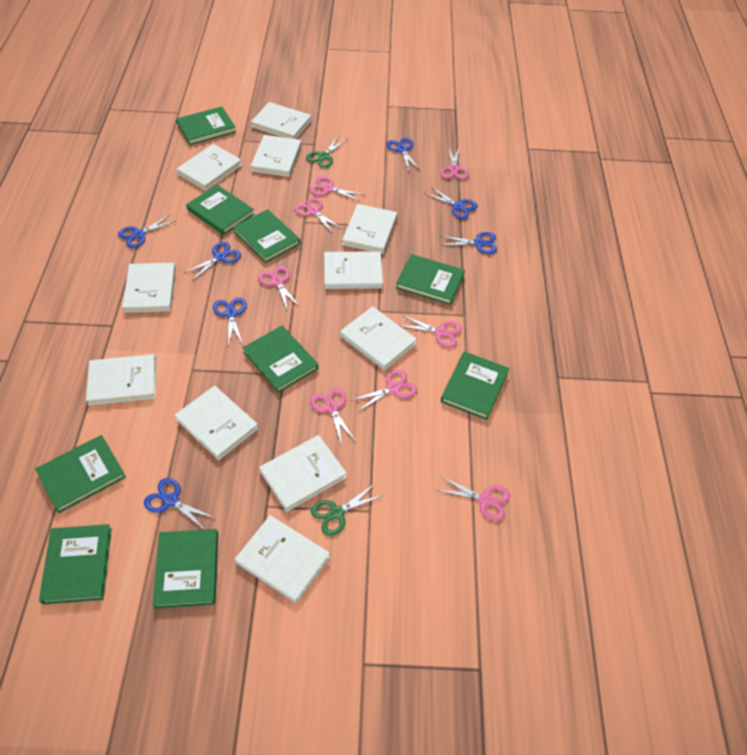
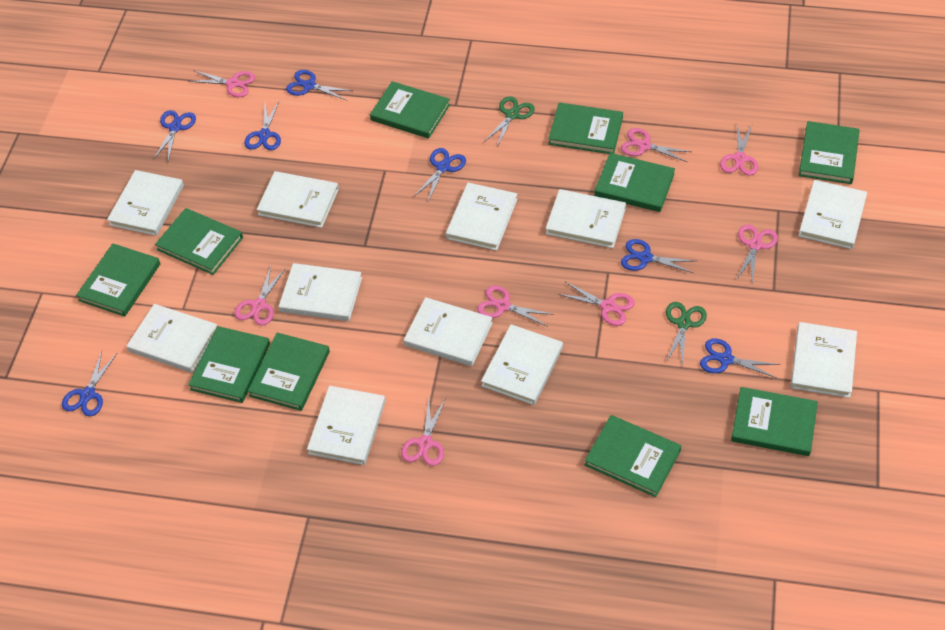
green book: 9 -> 10

